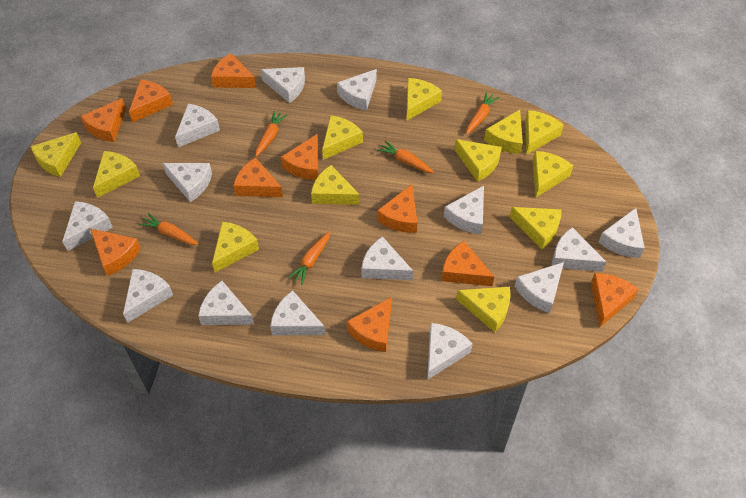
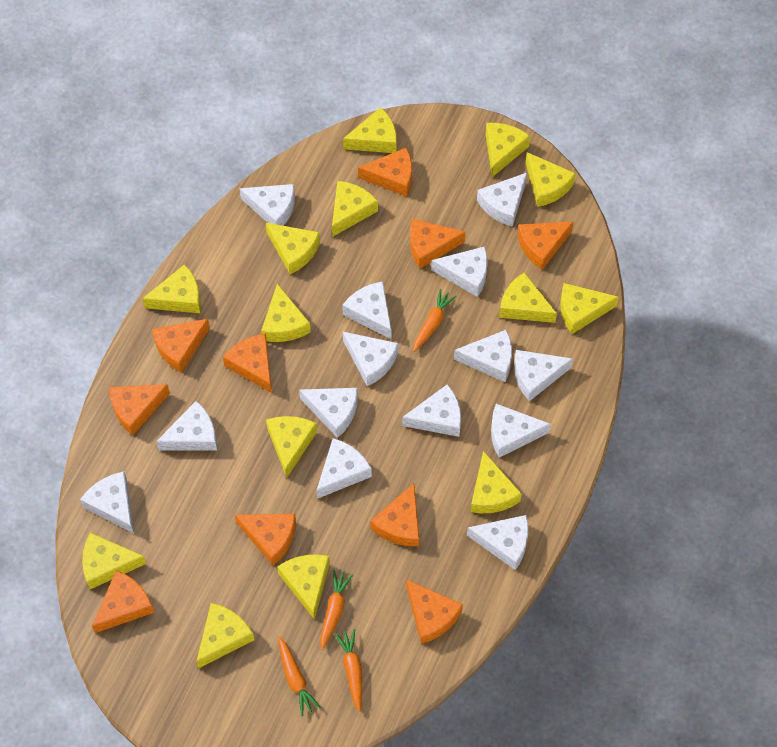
orange carrot: 5 -> 4
yellow cheese: 12 -> 14

